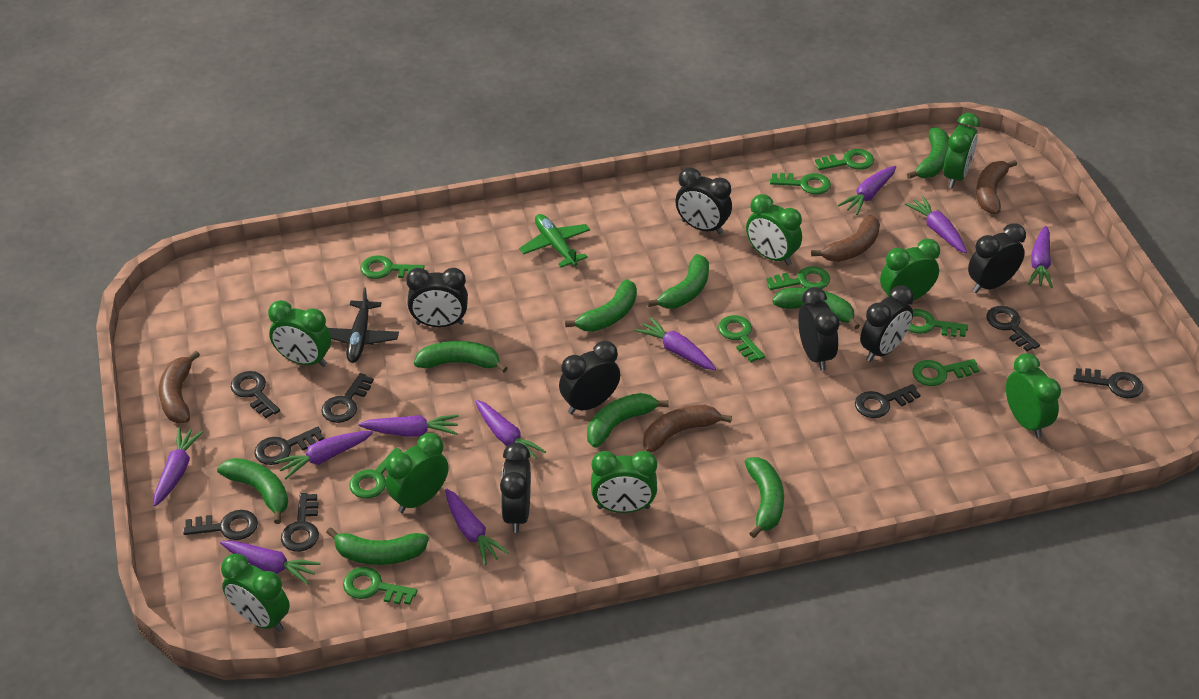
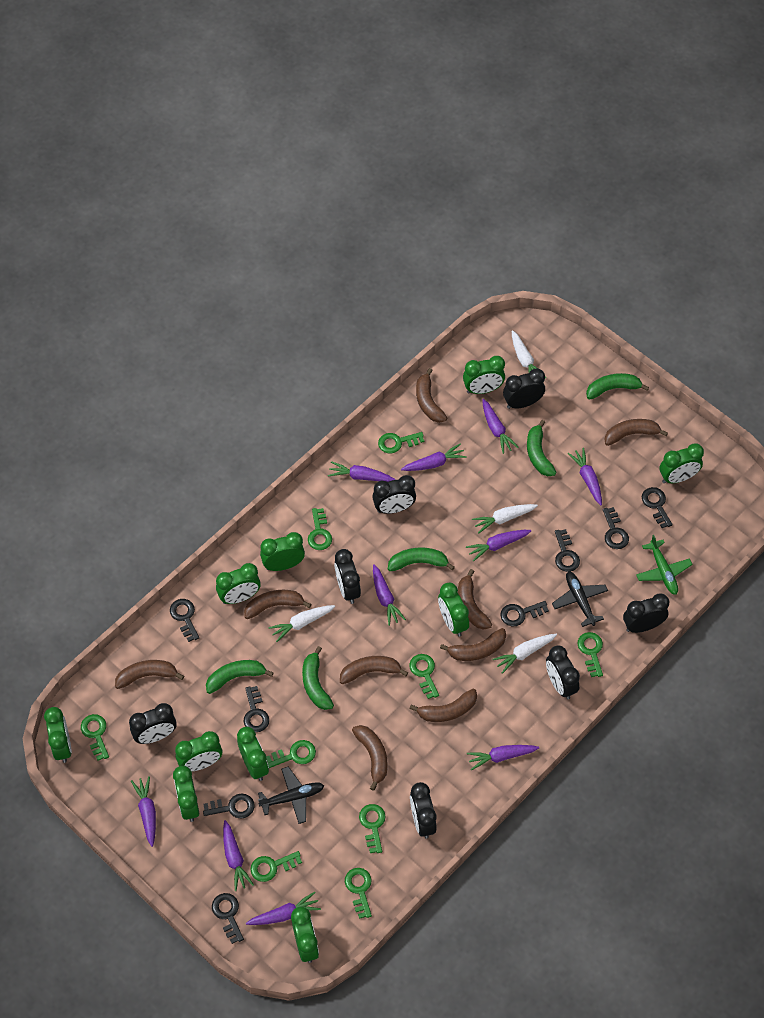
black plane: 1 -> 2
brown banana: 4 -> 9
green banana: 9 -> 5
green clock: 8 -> 10
white carrot: 0 -> 4

